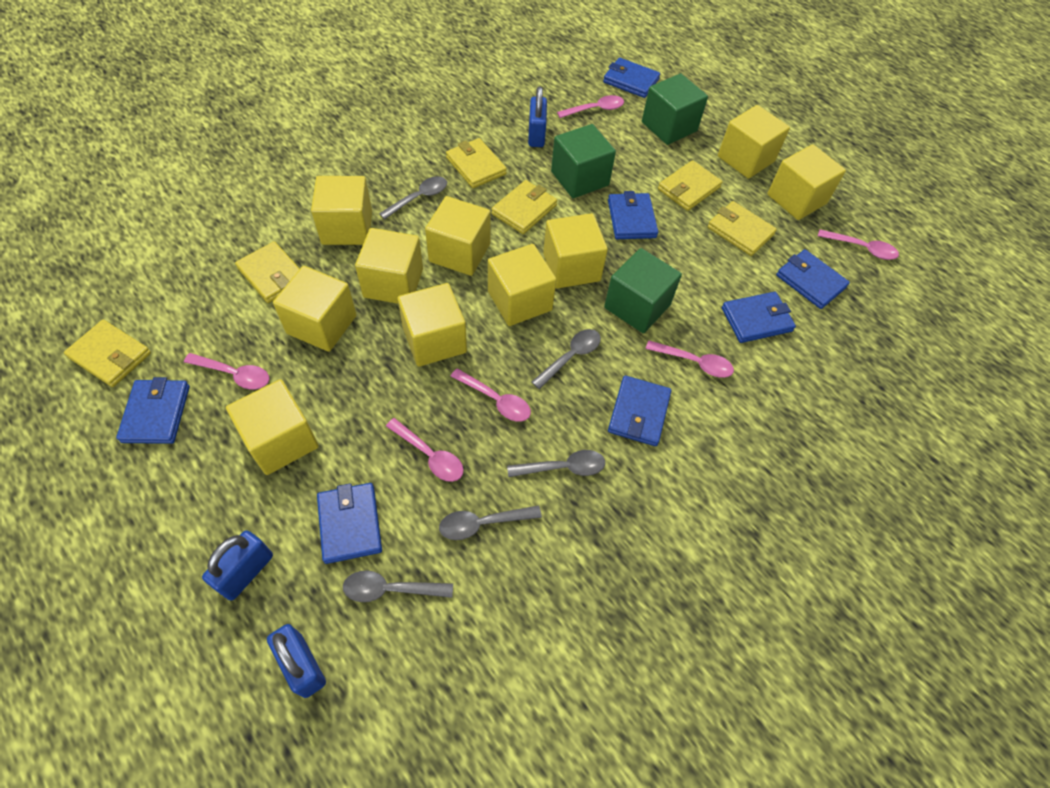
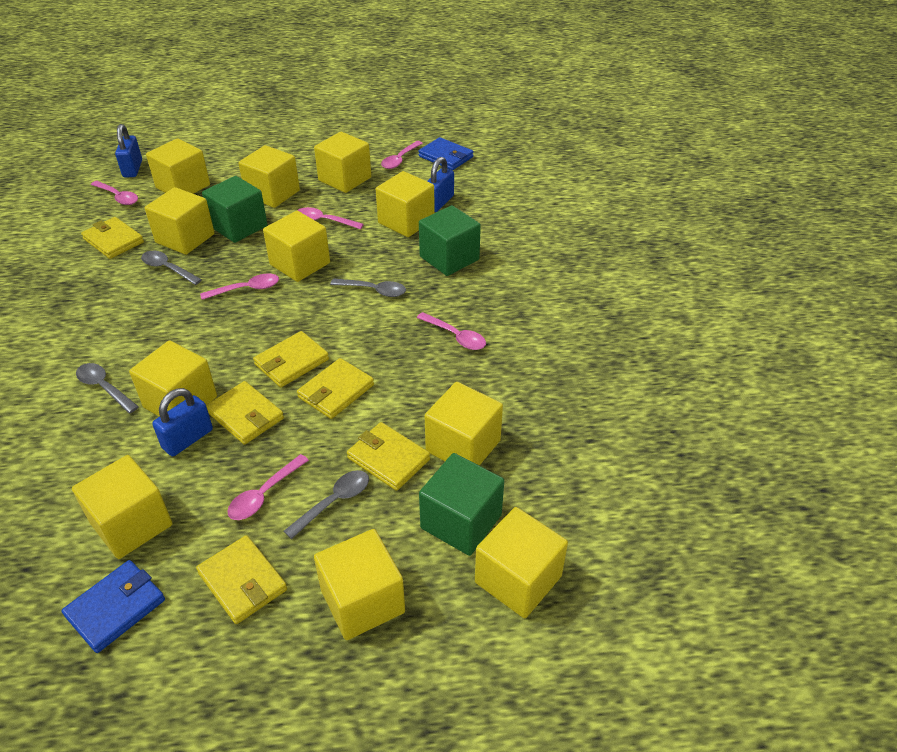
blue wallet: 7 -> 2
grey spoon: 5 -> 4
yellow cube: 10 -> 11

